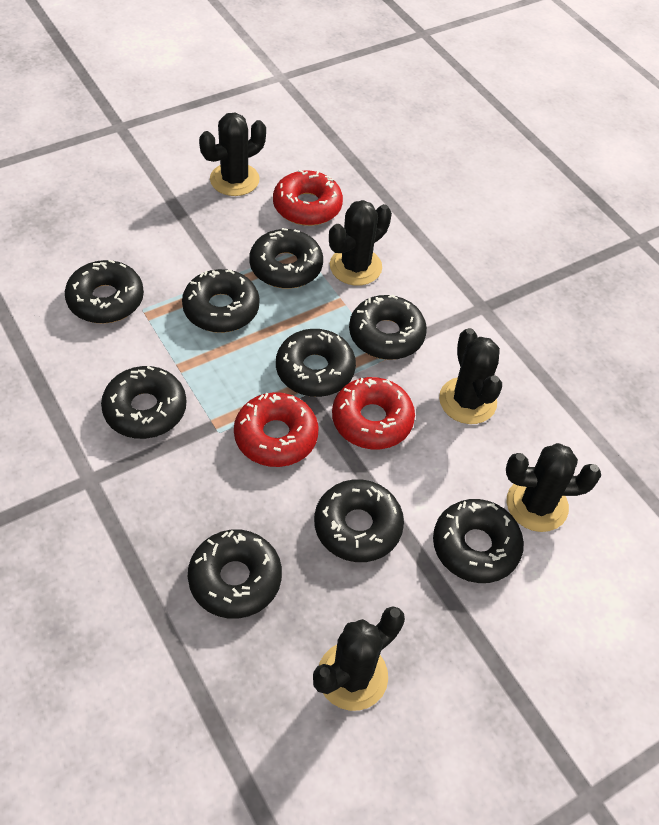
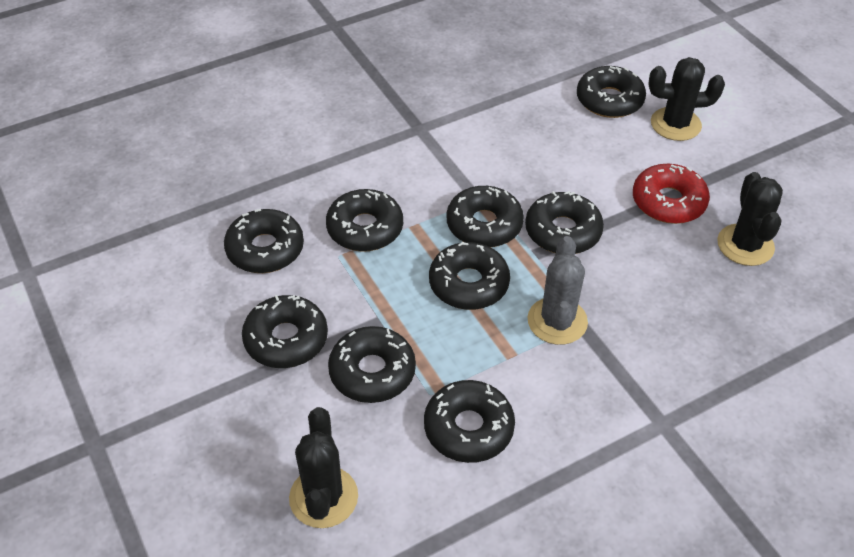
black cactus: 5 -> 3
grey cactus: 0 -> 1
red donut: 3 -> 1

